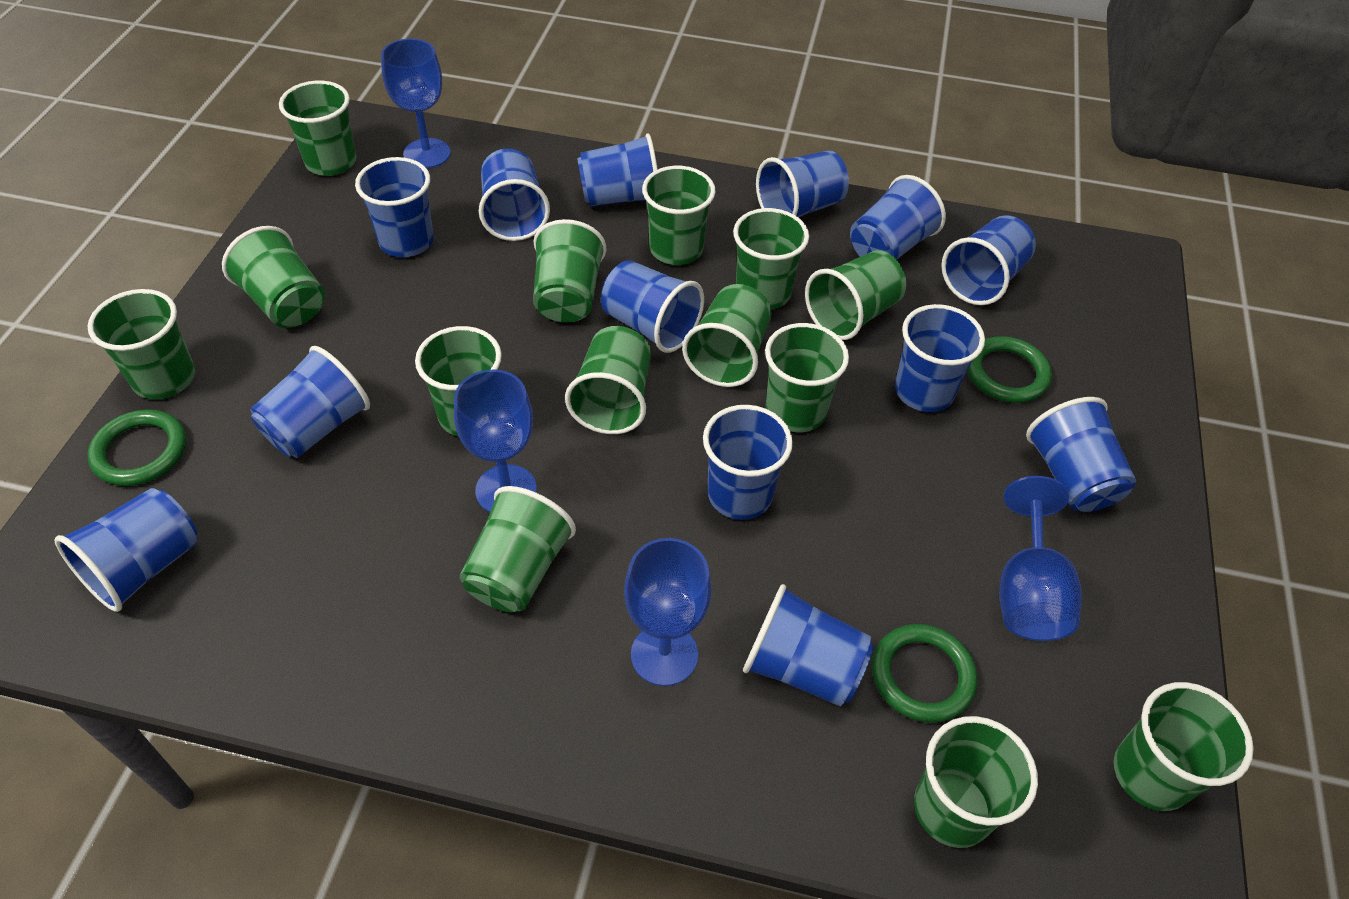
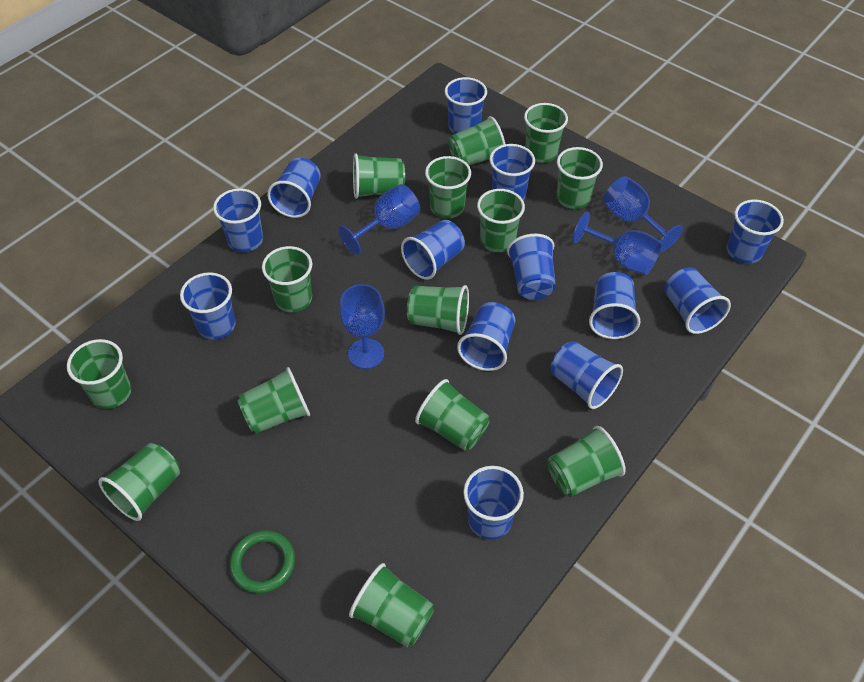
green ring: 3 -> 1

